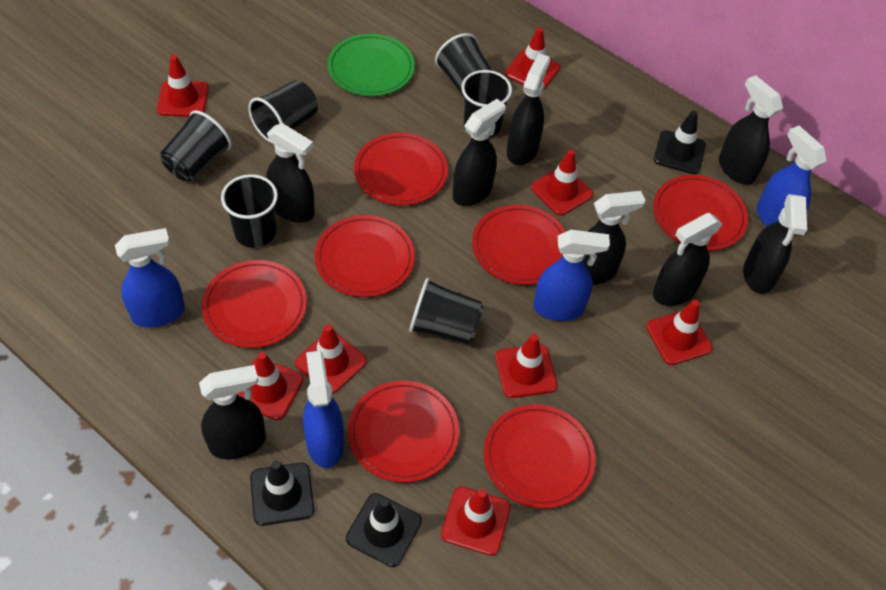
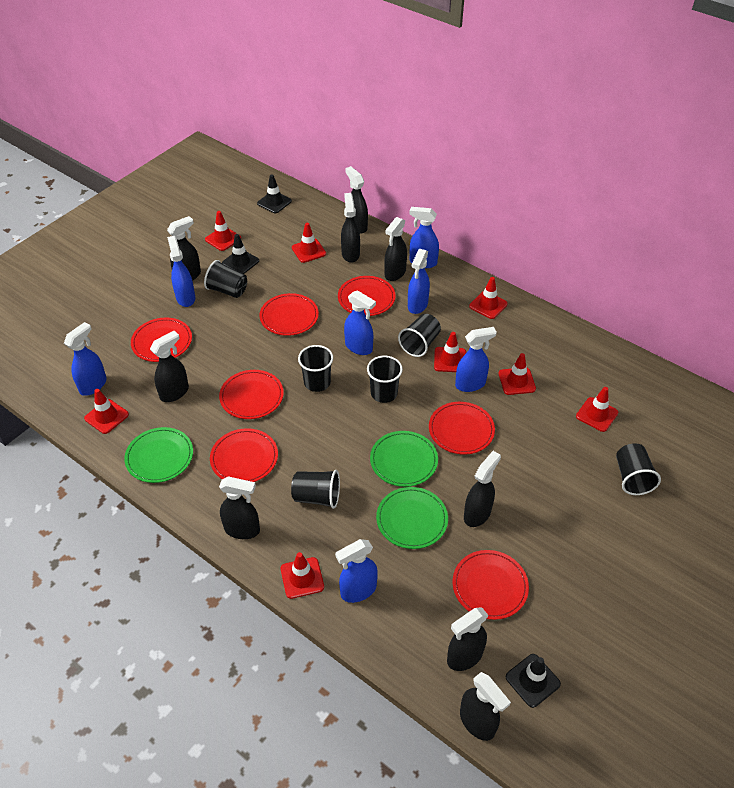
black spray bottle: 8 -> 9
blue spray bottle: 4 -> 7
green plate: 1 -> 3

